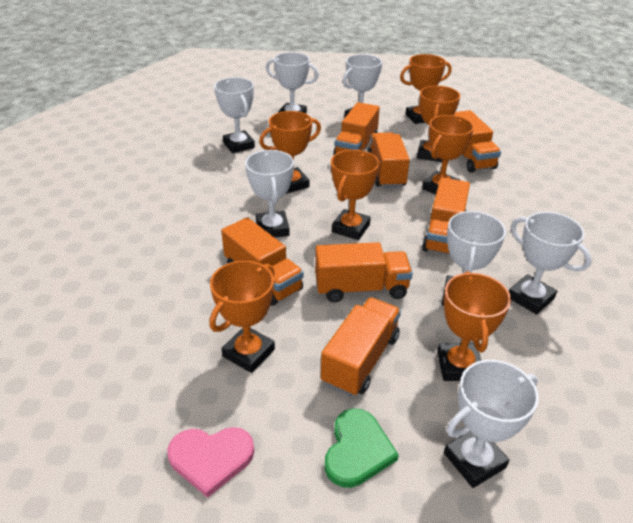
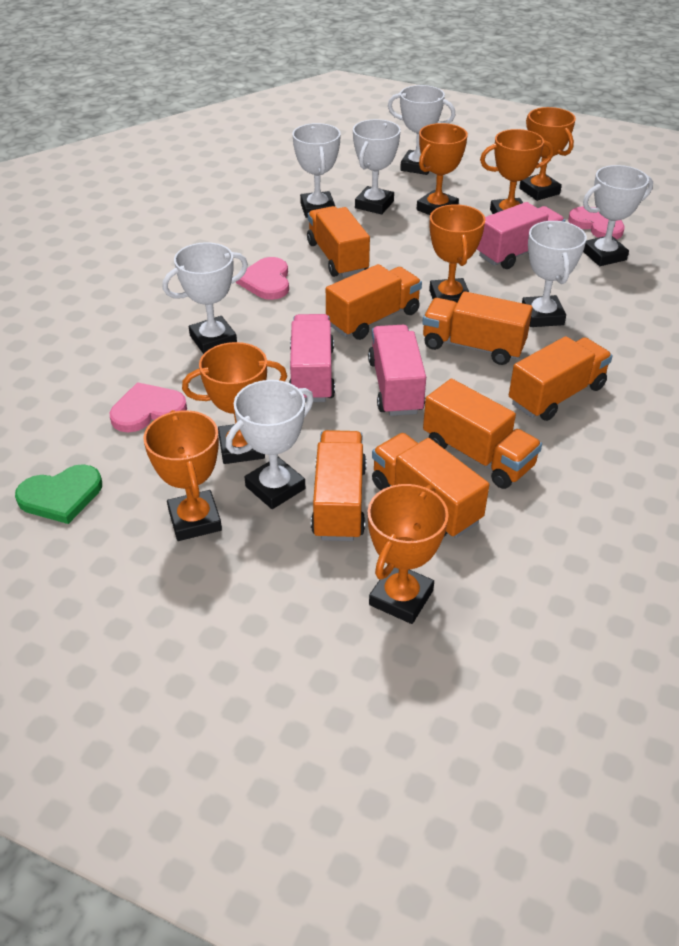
pink heart: 1 -> 3
pink truck: 0 -> 3

